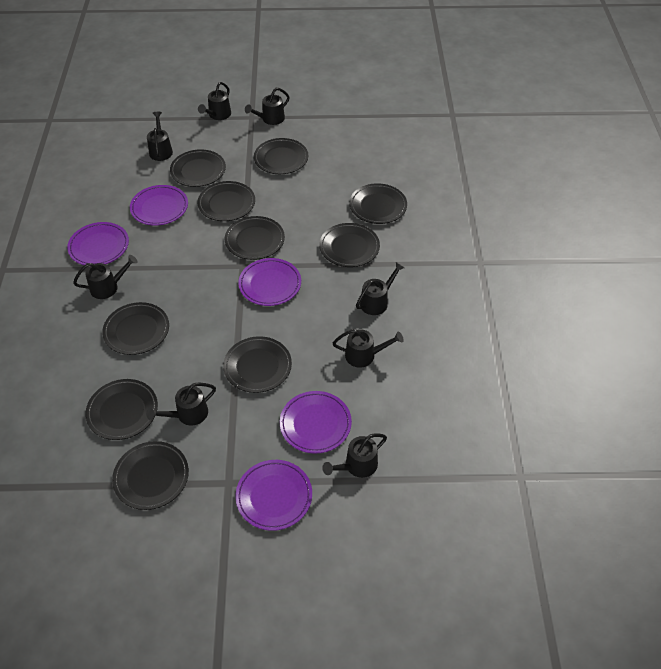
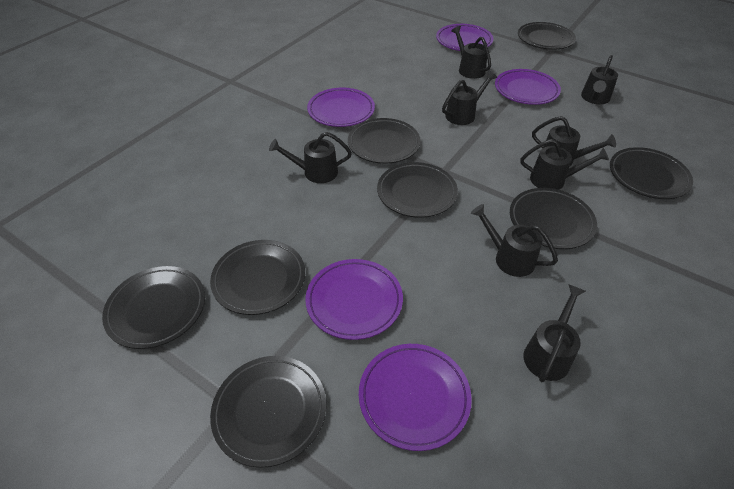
black plate: 10 -> 8

